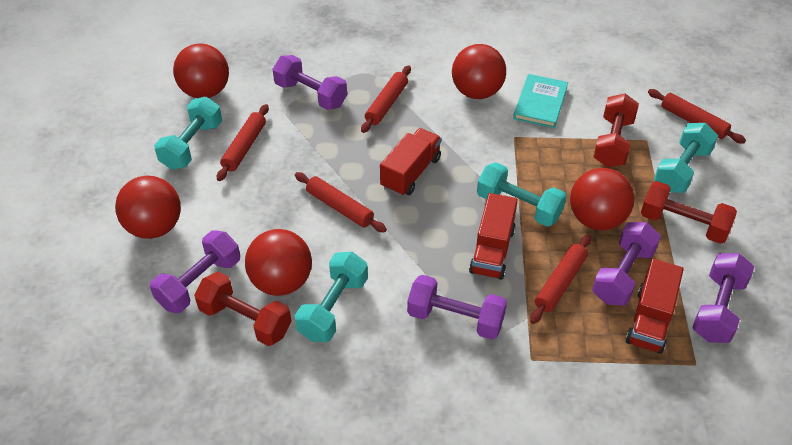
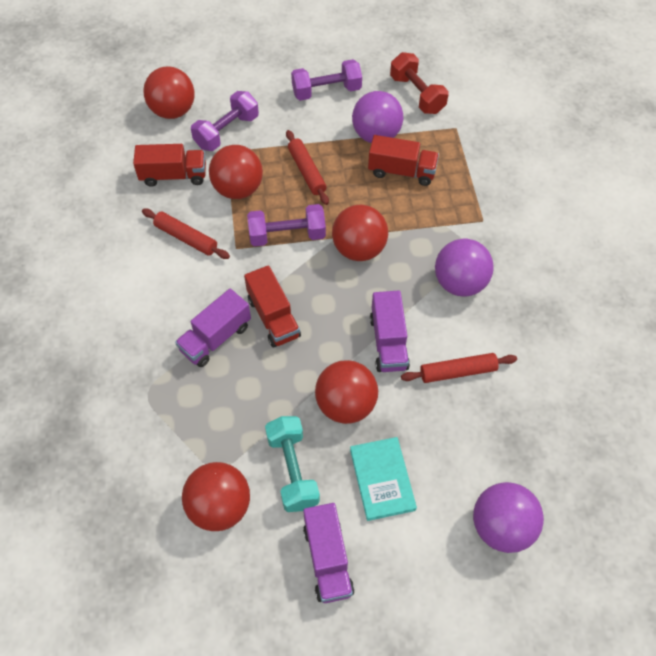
purple ball: 0 -> 3
purple dumbbell: 5 -> 3
purple truck: 0 -> 3
red dumbbell: 3 -> 1
red rolling pin: 5 -> 3
turquoise dumbbell: 4 -> 1

